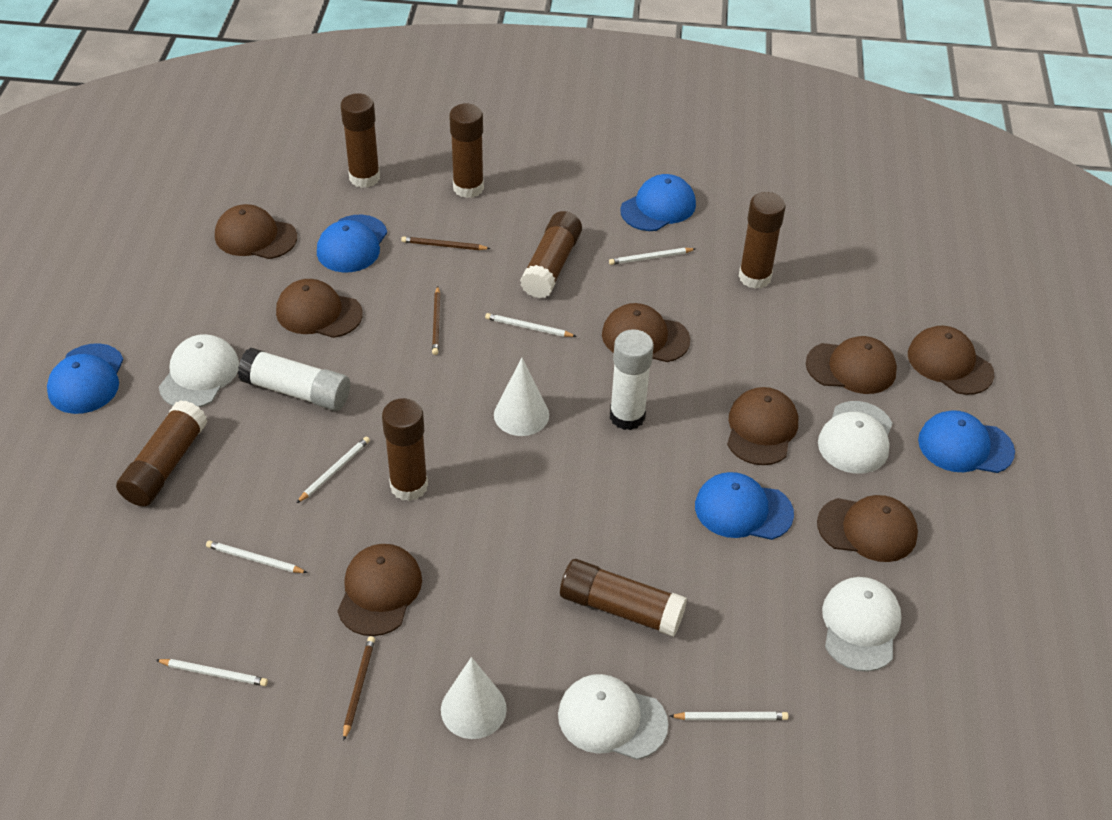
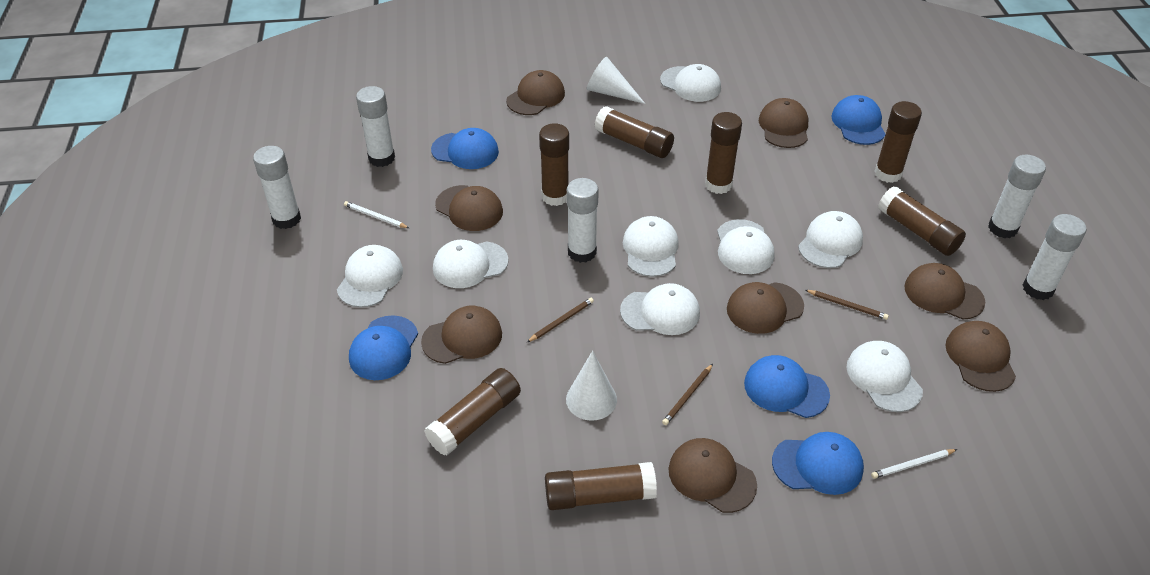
white cap: 4 -> 8
white glue stick: 2 -> 5
white pencil: 6 -> 2

